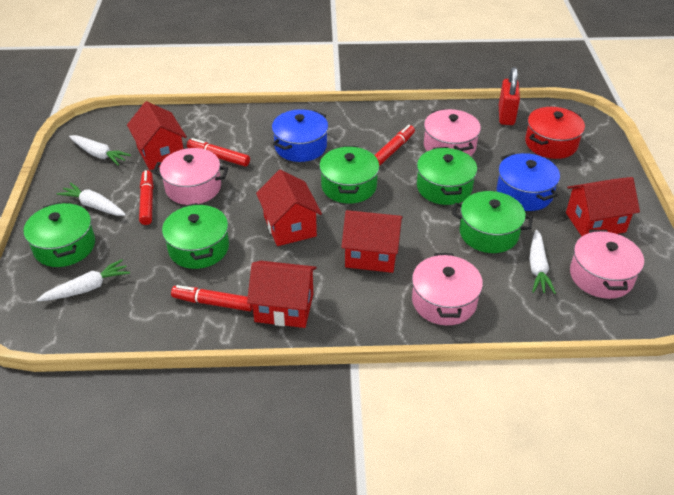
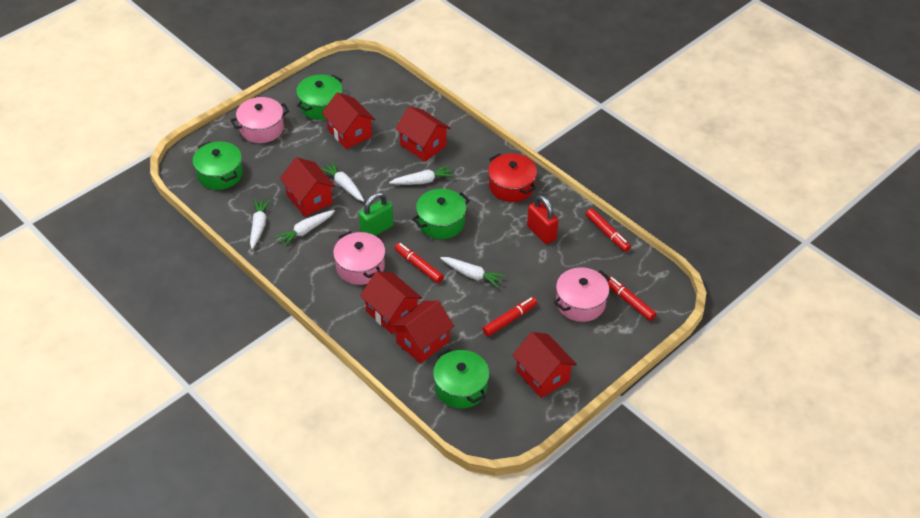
blue pot: 2 -> 0
green padlock: 0 -> 1
green pot: 5 -> 4
pink pot: 4 -> 3
red house: 5 -> 6
white carrot: 4 -> 5

